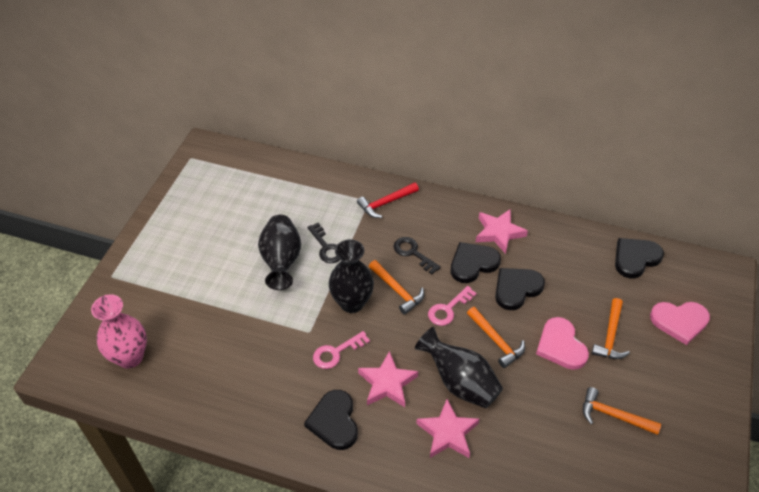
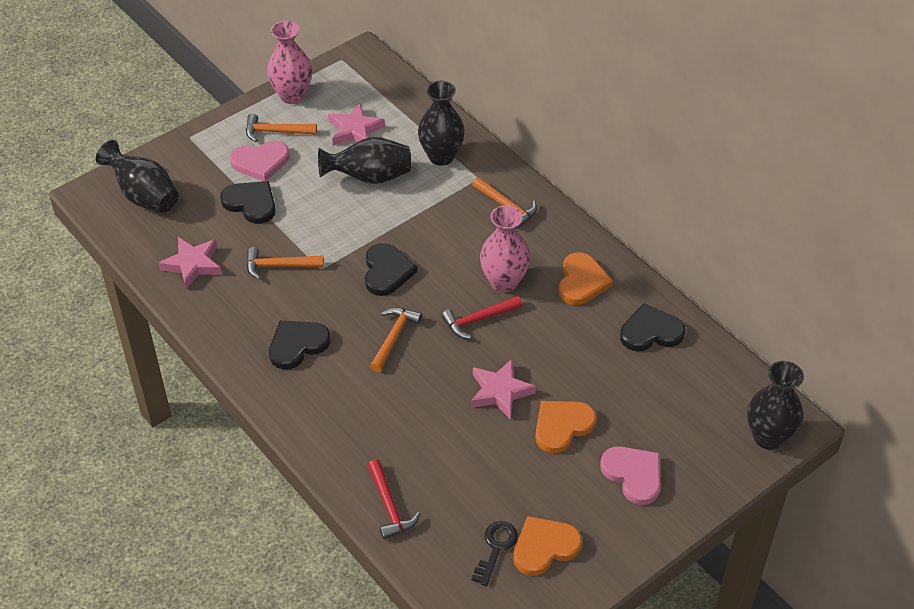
black key: 2 -> 1
black vase: 3 -> 4
orange heart: 0 -> 3
pink key: 2 -> 0
pink vase: 1 -> 2
red hammer: 1 -> 2

